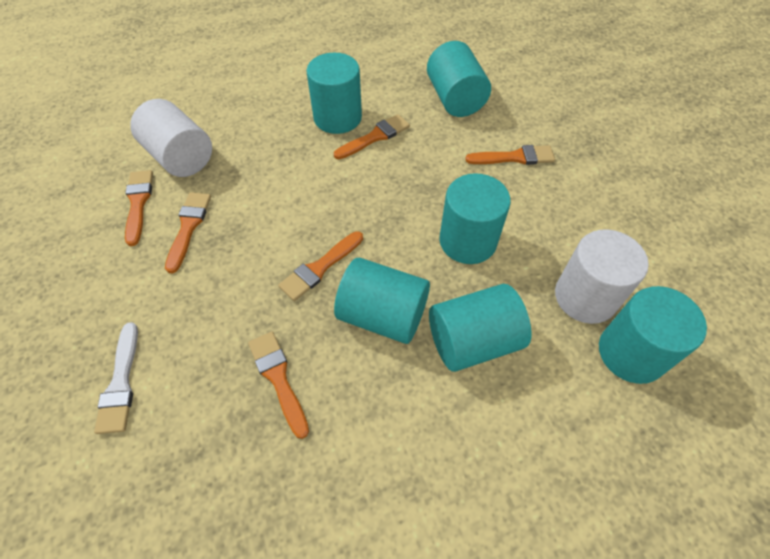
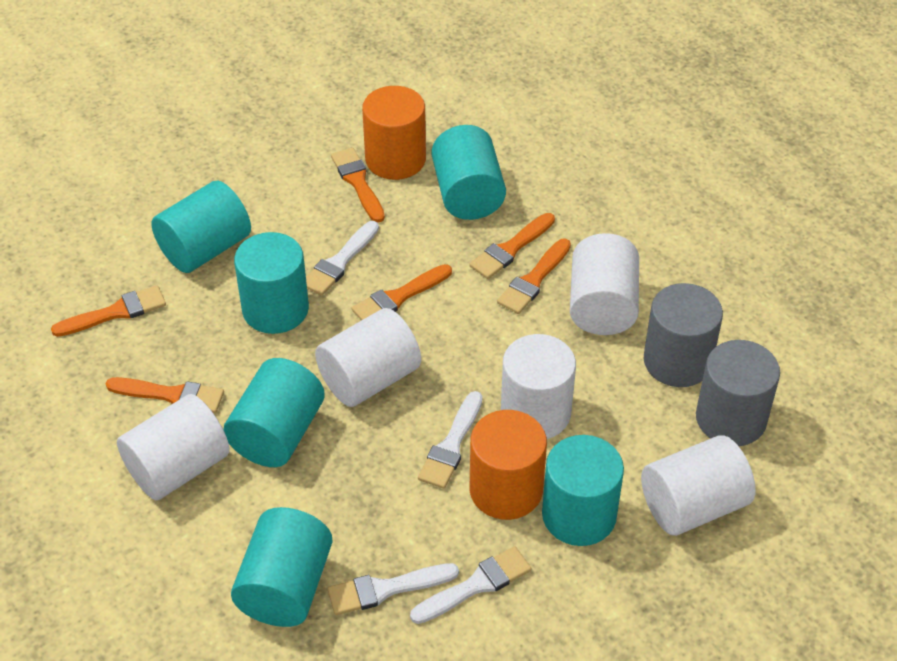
grey cylinder: 0 -> 2
orange cylinder: 0 -> 2
white brush: 1 -> 4
white cylinder: 2 -> 5

